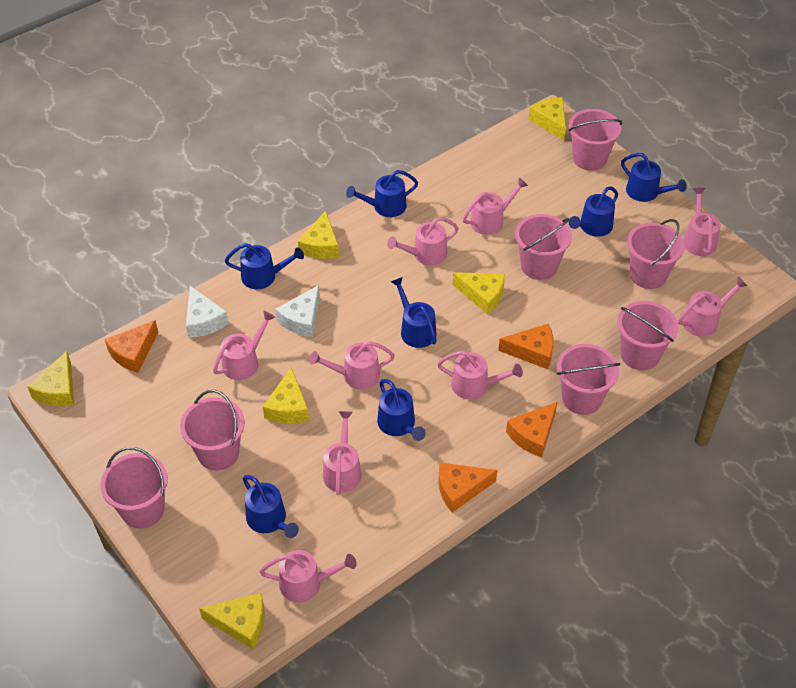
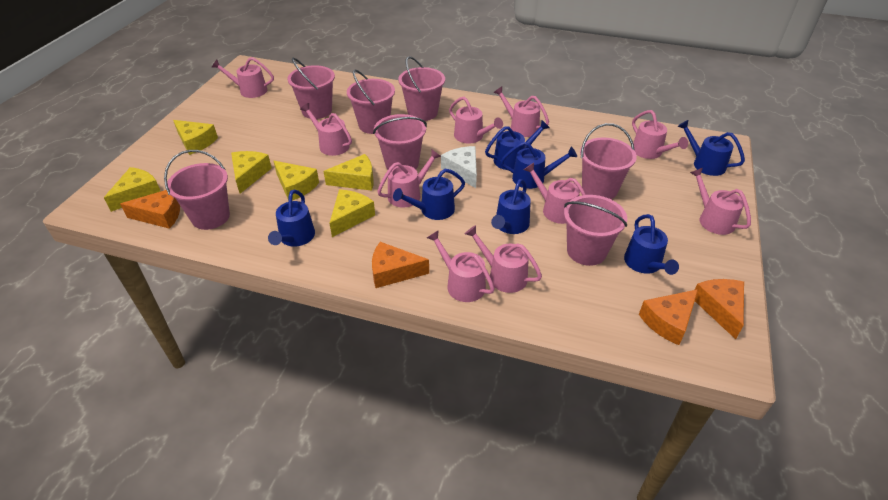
pink watering can: 9 -> 10
white cheese: 2 -> 1

